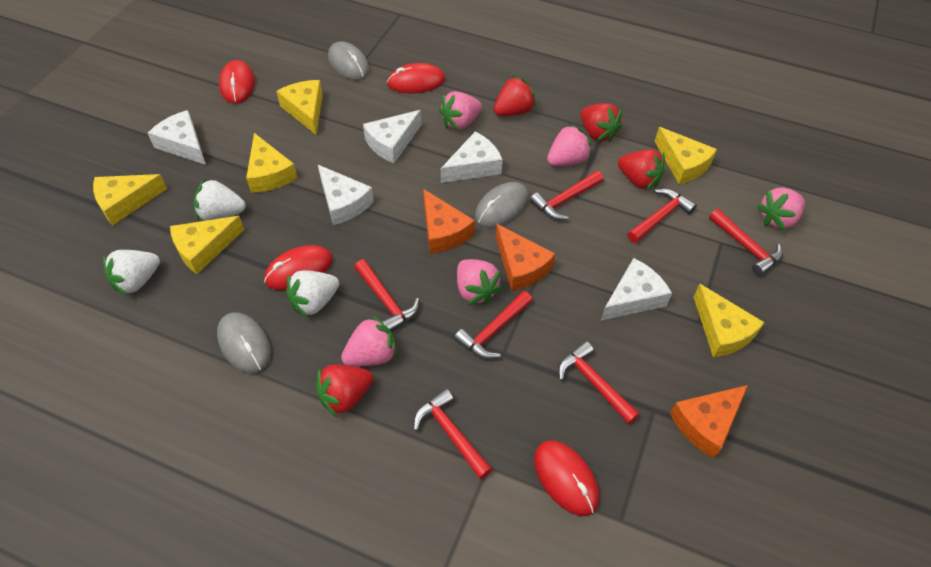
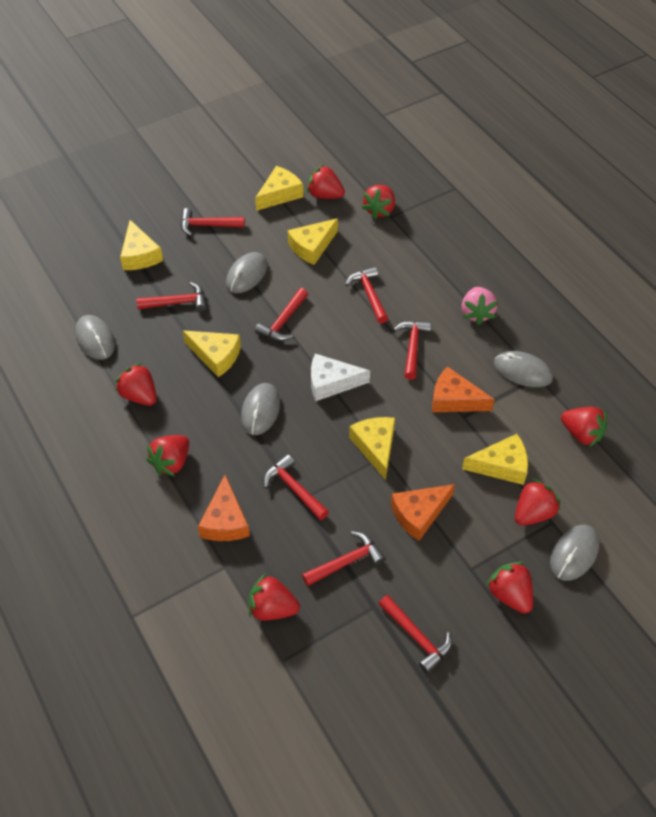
grey mouse: 3 -> 5
pink strawberry: 5 -> 1
red hammer: 7 -> 8
red mouse: 4 -> 0
red strawberry: 4 -> 8
white cheese: 5 -> 1
white strawberry: 3 -> 0

